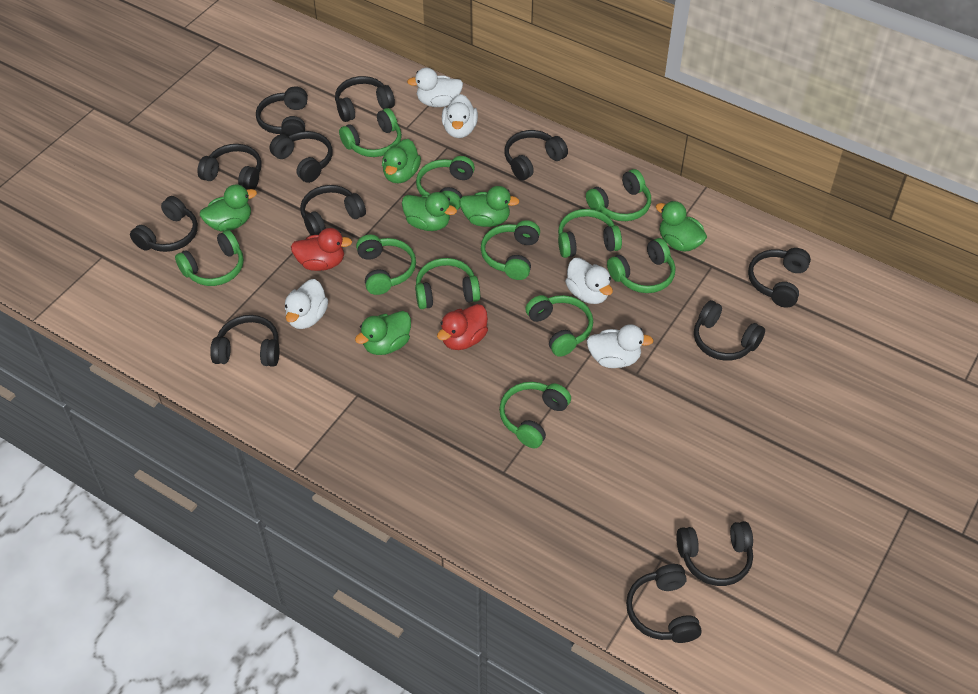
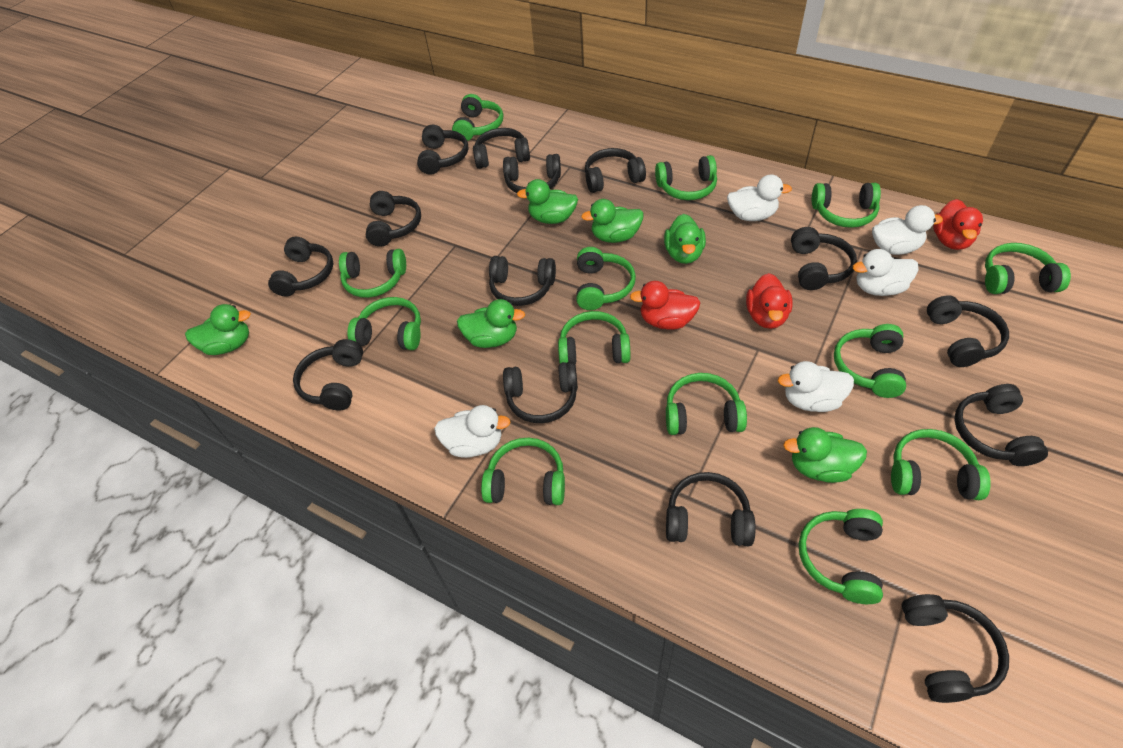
black headphones: 12 -> 14
green headphones: 11 -> 13
red duck: 2 -> 3

